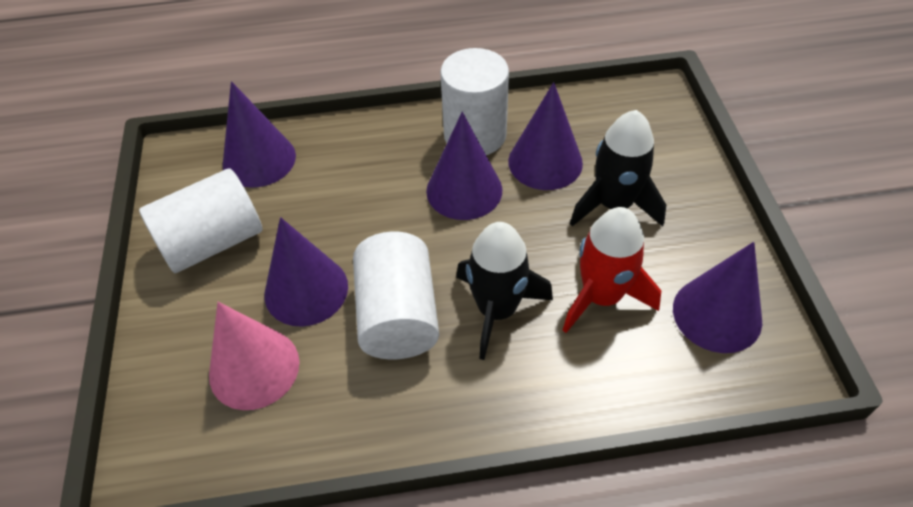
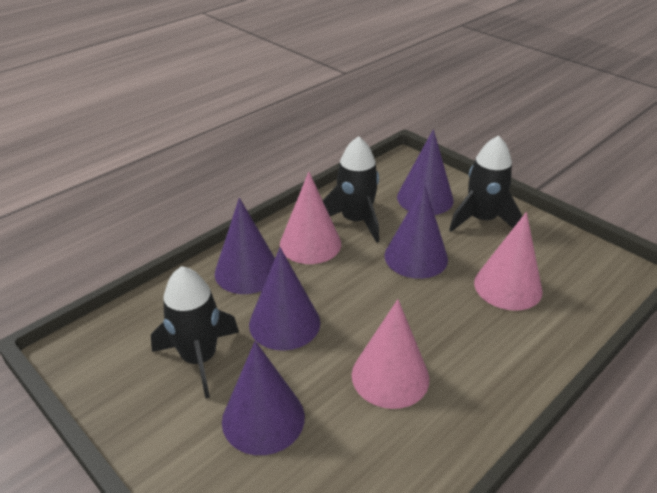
black rocket: 2 -> 3
pink cone: 1 -> 3
red rocket: 1 -> 0
white cylinder: 3 -> 0

